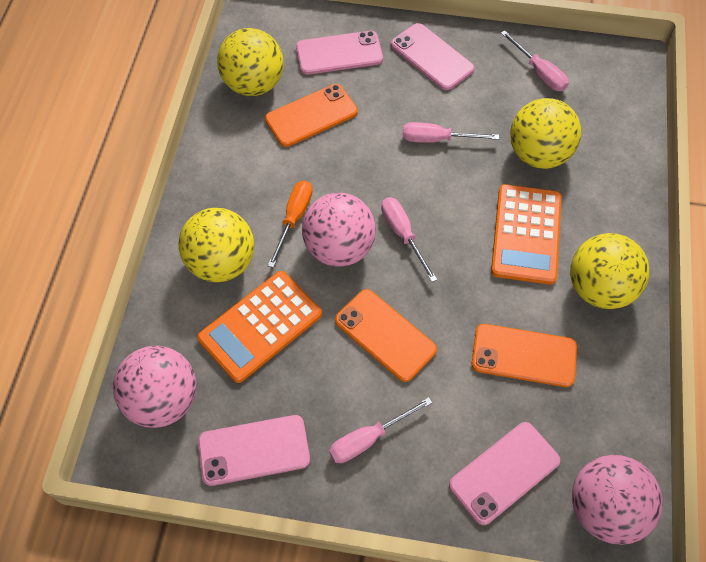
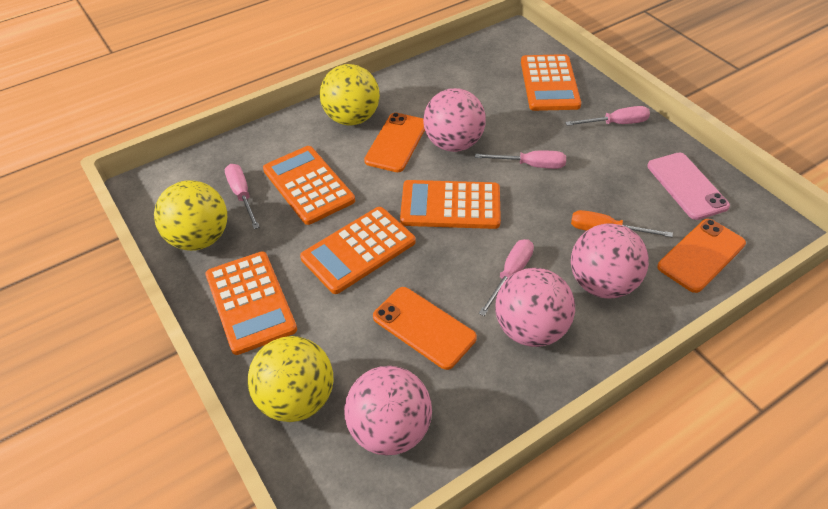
orange calculator: 2 -> 5
pink ball: 3 -> 4
pink phone: 4 -> 1
yellow ball: 4 -> 3

